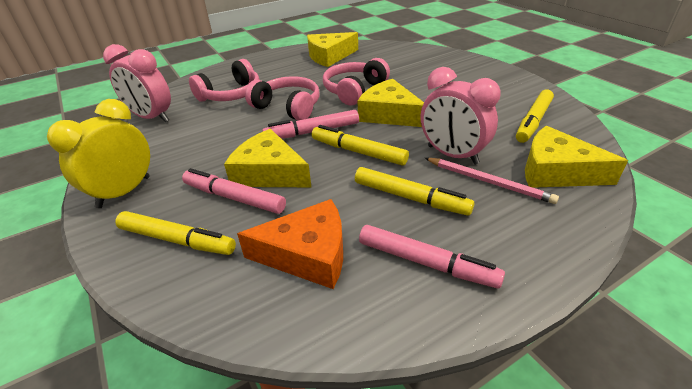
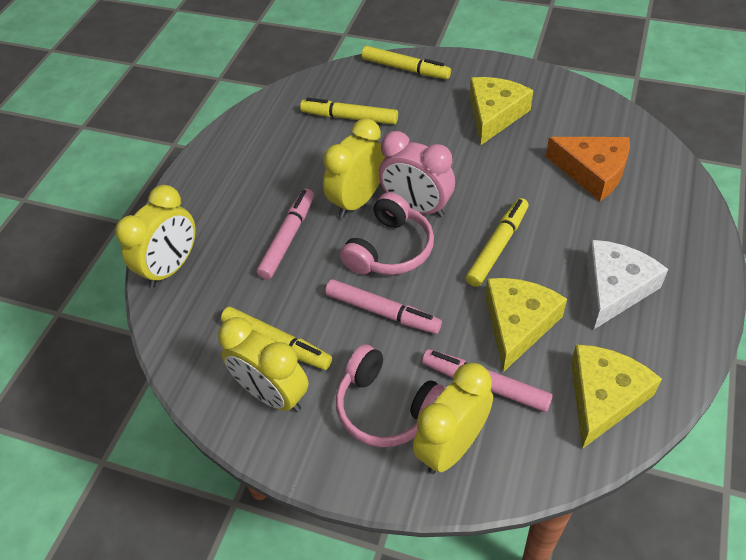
pink clock: 2 -> 1
pink headphones: 3 -> 2
pink pencil: 1 -> 0
white cheese: 0 -> 1
yellow cheese: 4 -> 3
yellow clock: 1 -> 4

